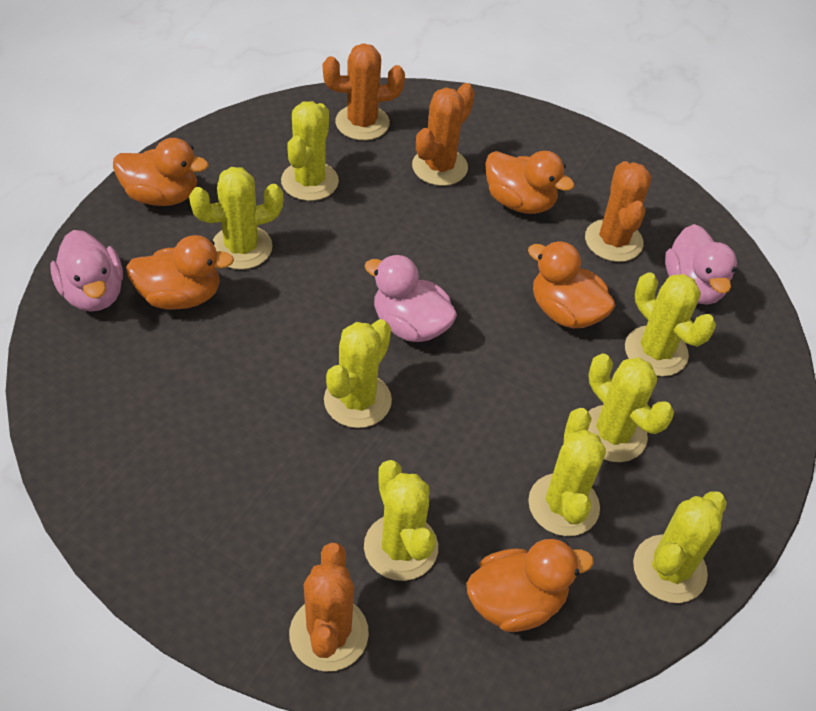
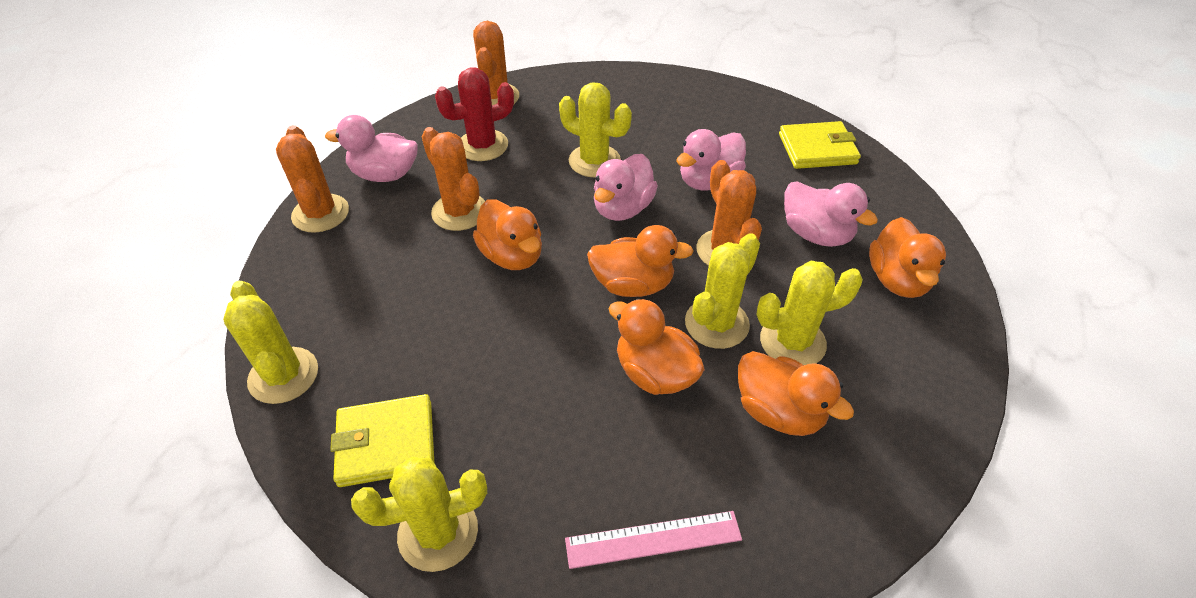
pink duck: 3 -> 4
pink ruler: 0 -> 1
red cactus: 0 -> 1
yellow cactus: 8 -> 5
yellow wallet: 0 -> 2

